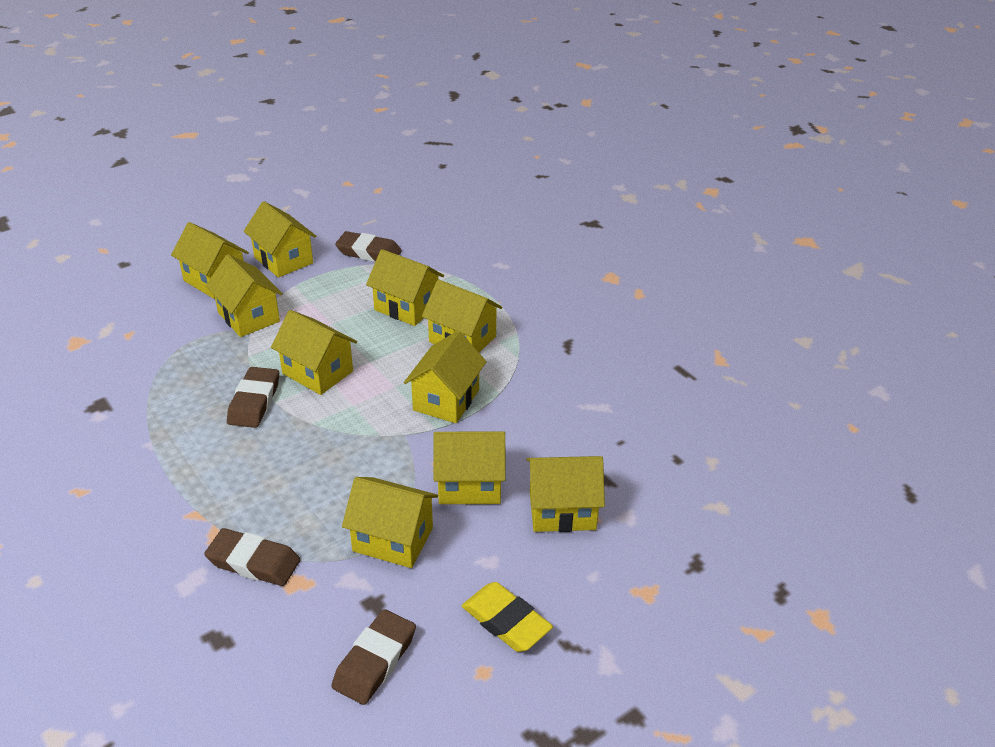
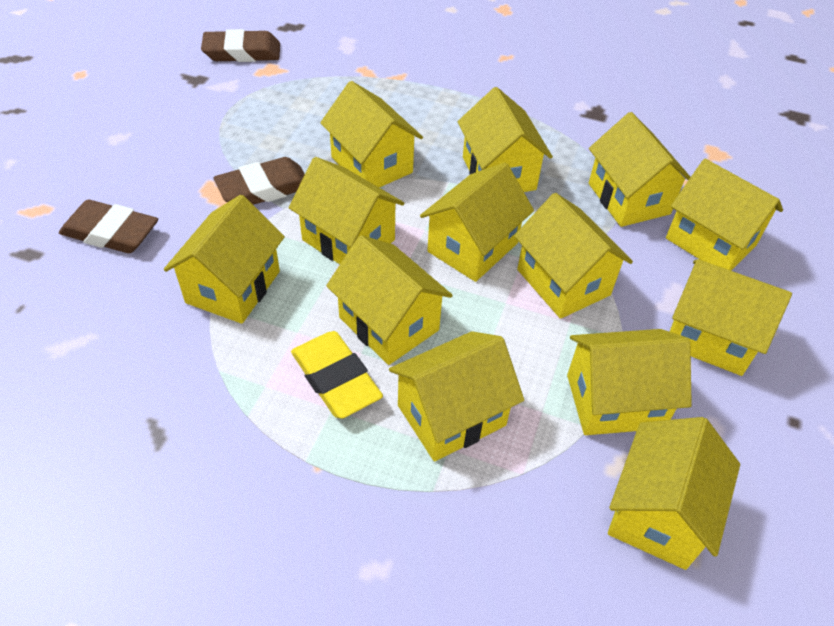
brown eraser: 4 -> 3
yellow house: 10 -> 13

